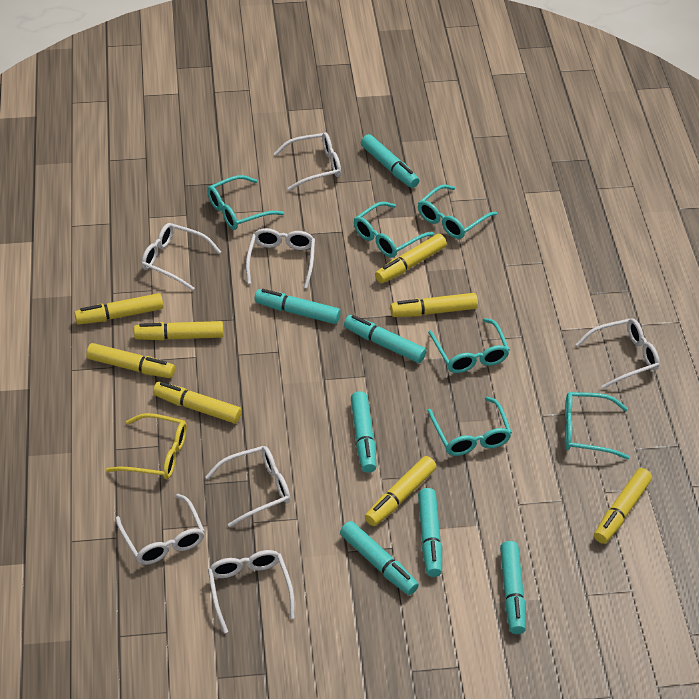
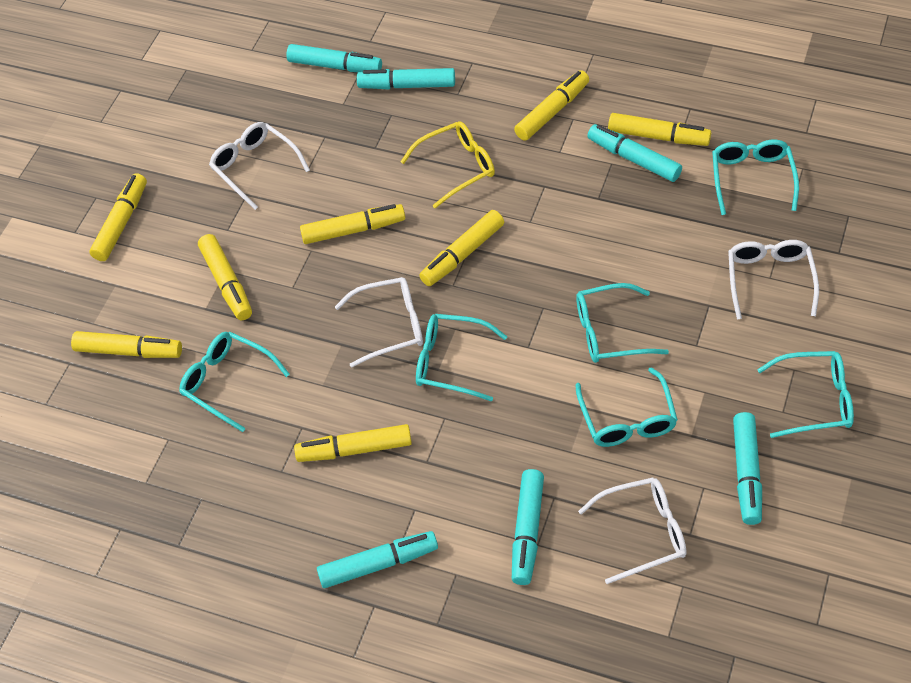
turquoise marker: 7 -> 6
white glasses: 7 -> 4

